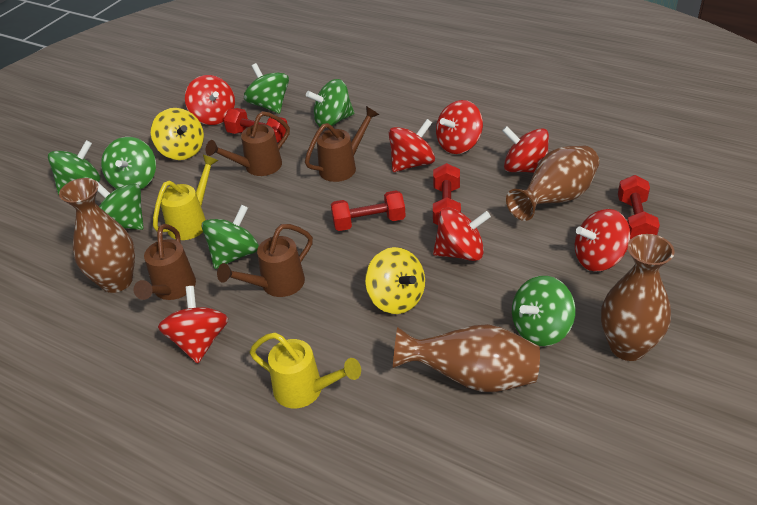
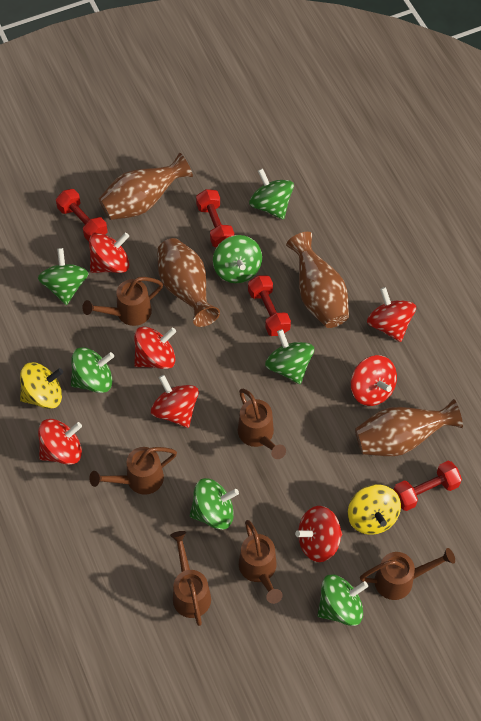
brown watering can: 4 -> 6
yellow watering can: 2 -> 0

